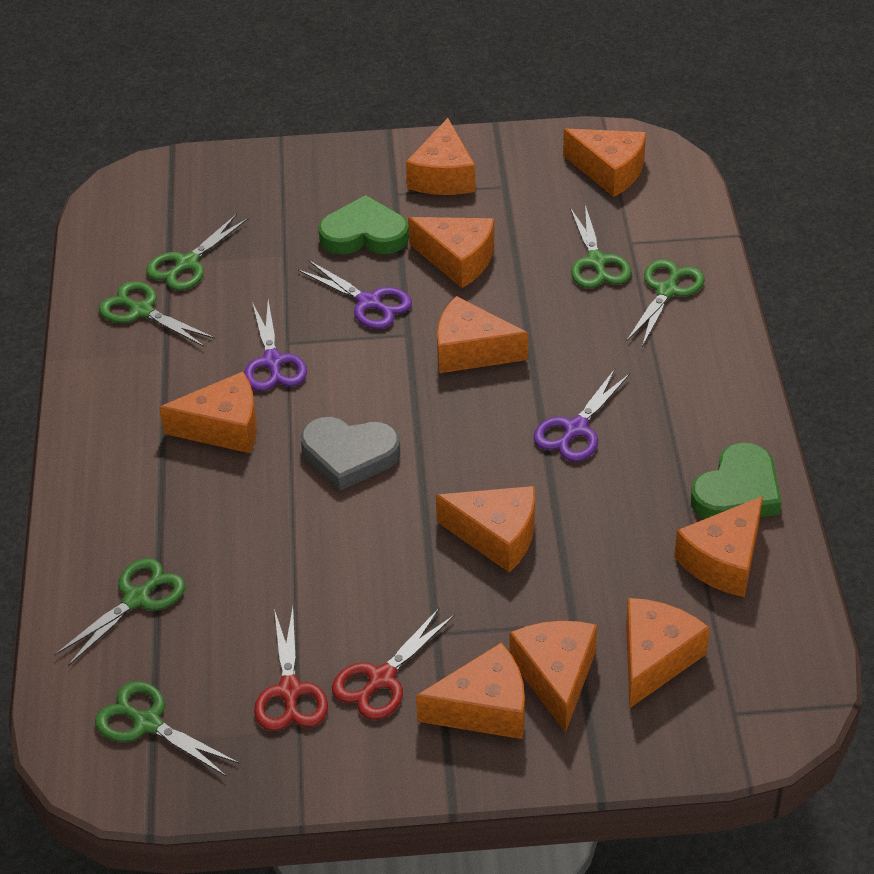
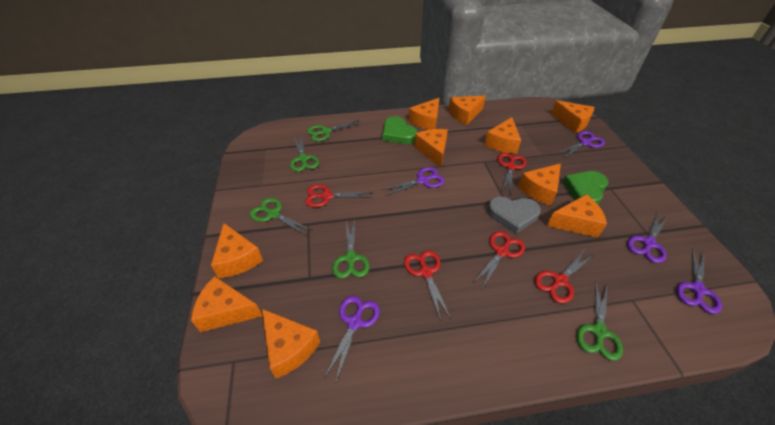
green scissors: 6 -> 5
purple scissors: 3 -> 5
red scissors: 2 -> 5

